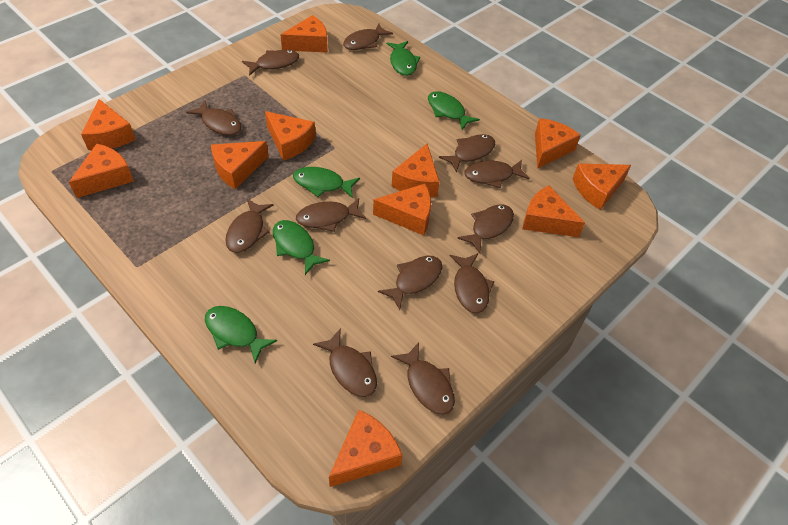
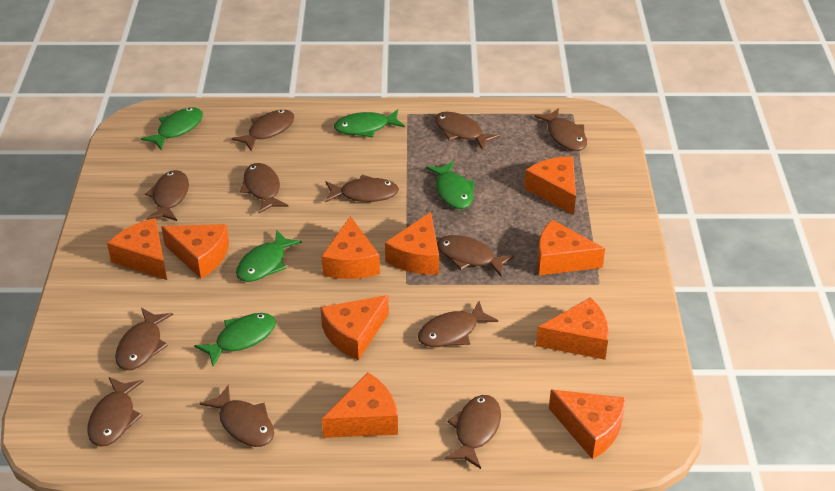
orange cheese: 11 -> 10

